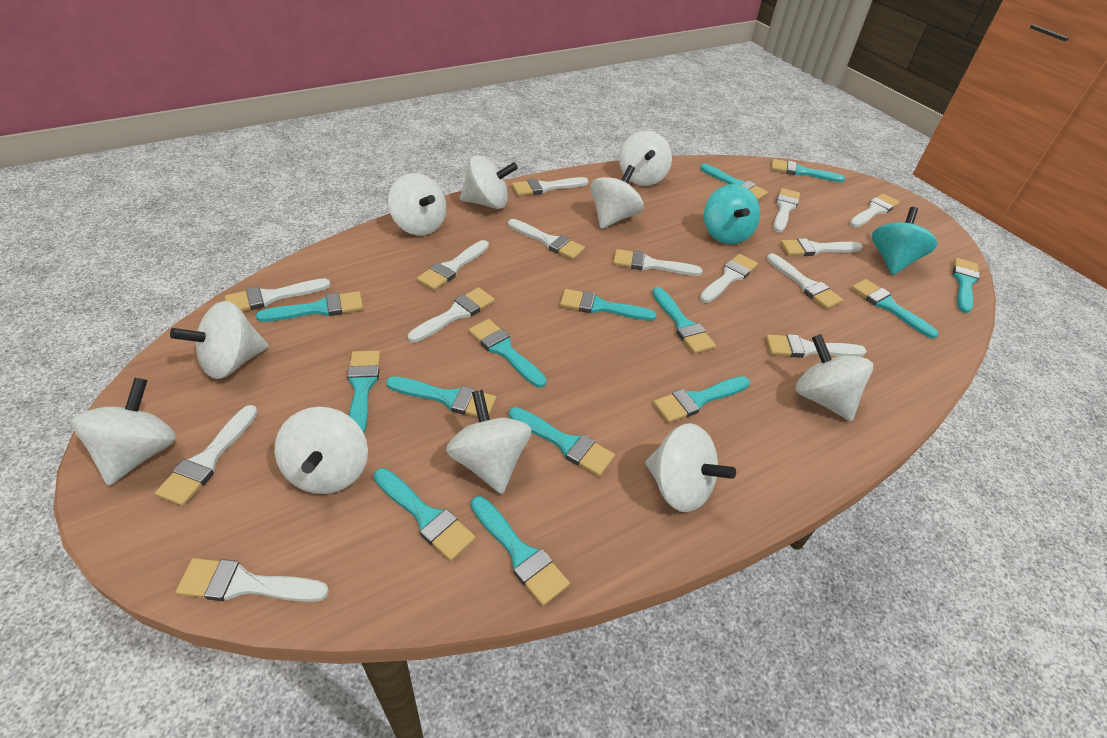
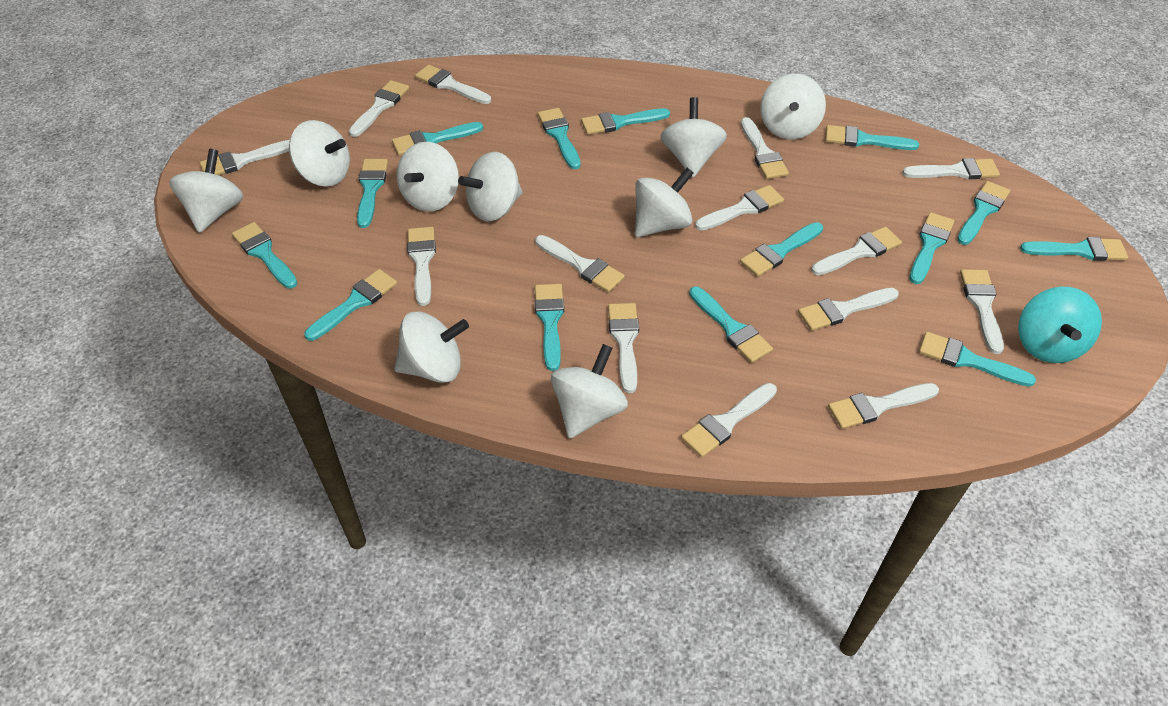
turquoise spinning top: 2 -> 1
white spinning top: 10 -> 9

